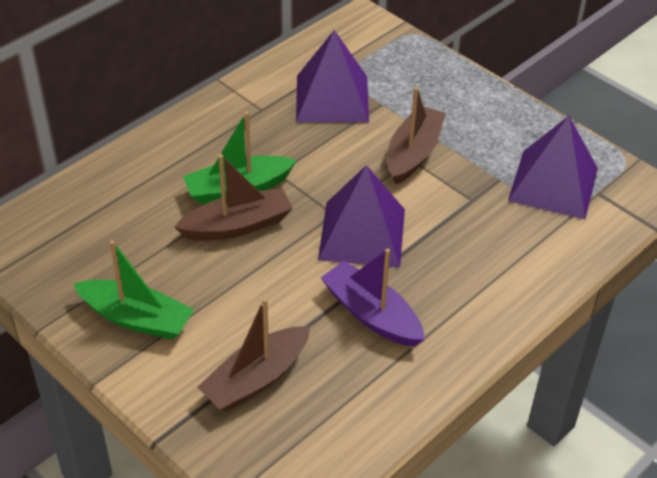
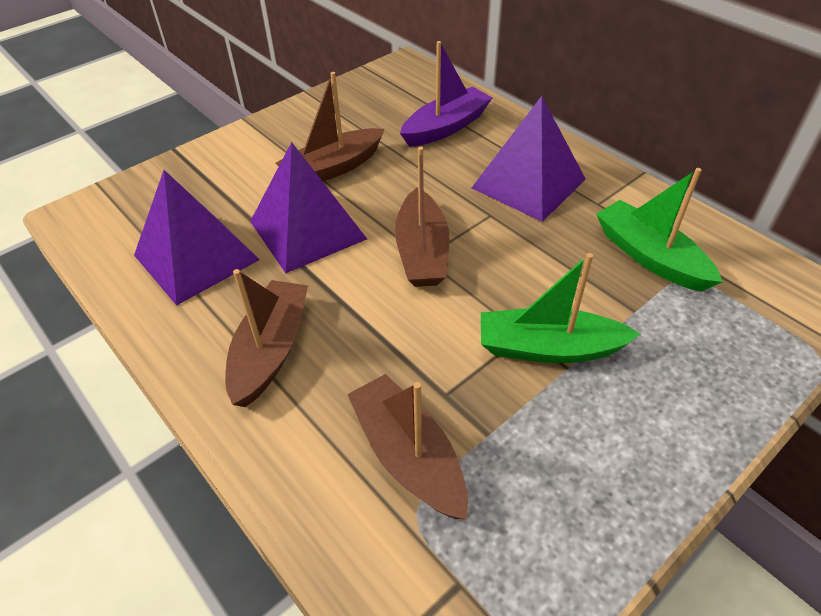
brown boat: 3 -> 4

